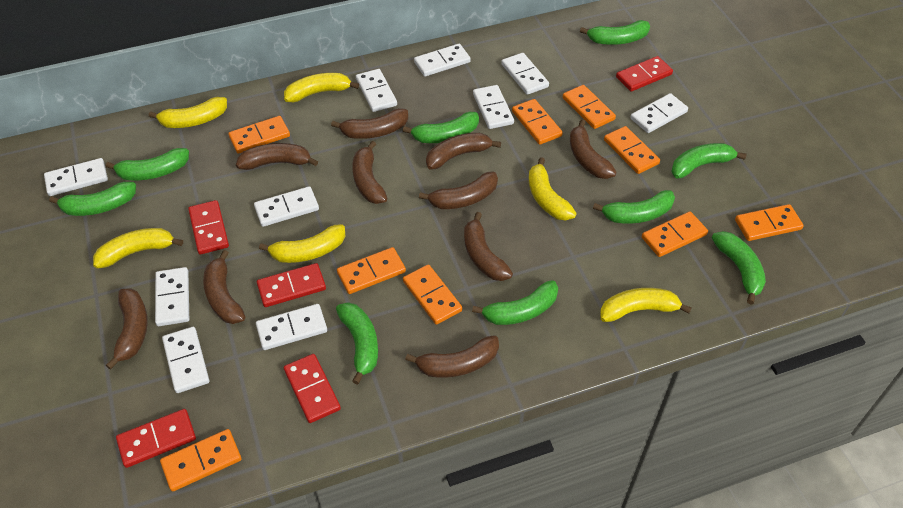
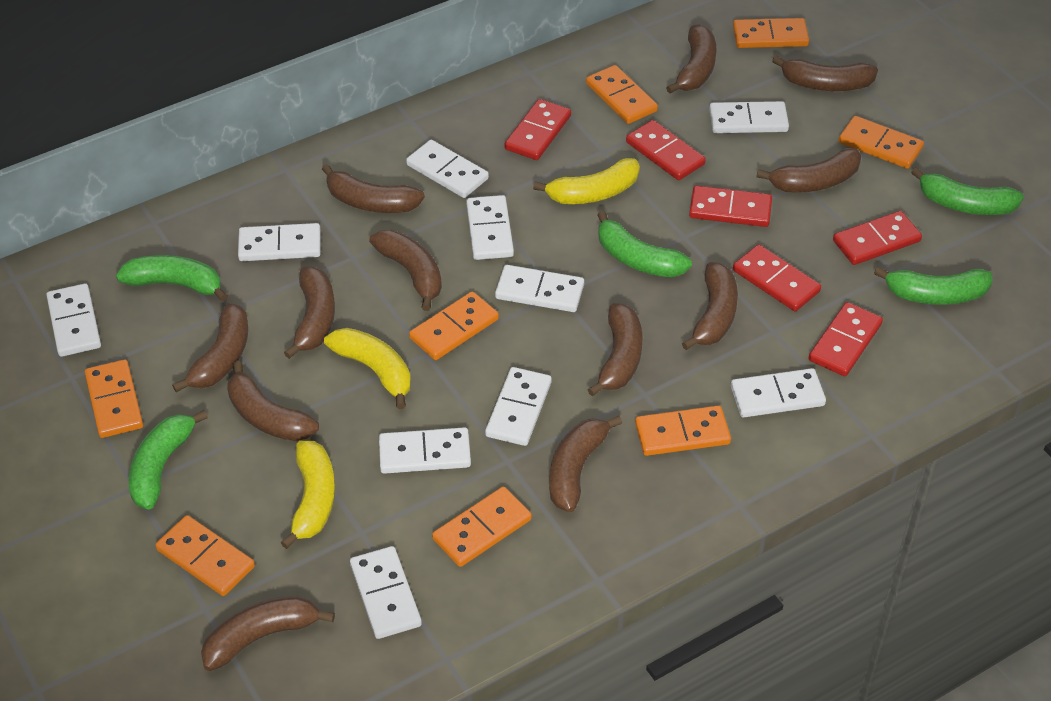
brown banana: 10 -> 12
green banana: 9 -> 5
orange domino: 9 -> 8
red domino: 5 -> 6
yellow banana: 6 -> 3

